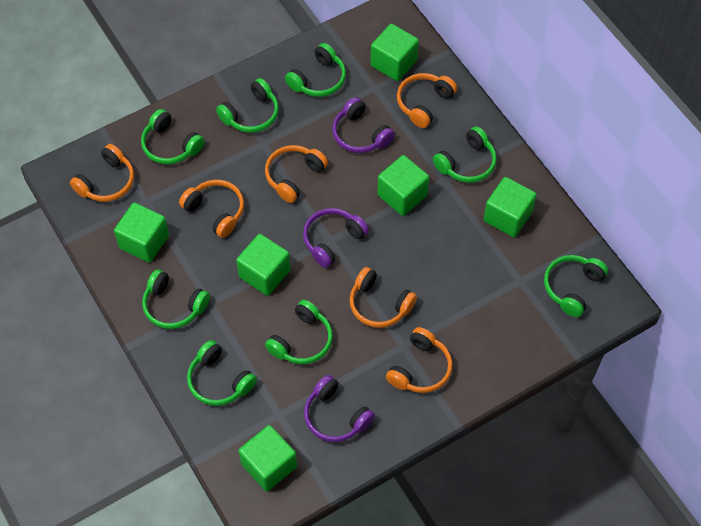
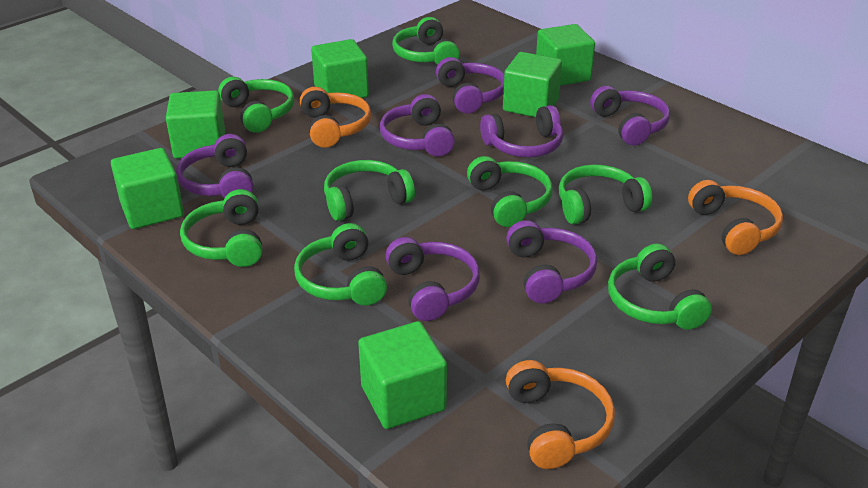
orange headphones: 6 -> 3
purple headphones: 3 -> 7

